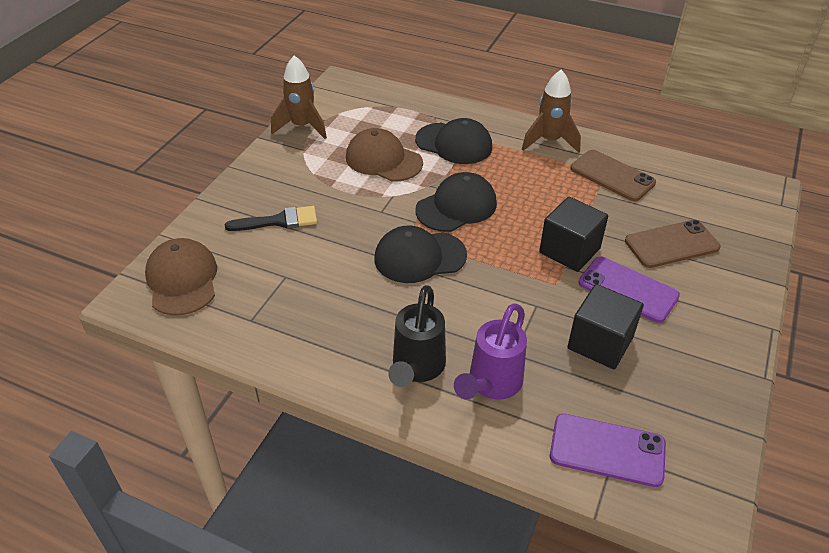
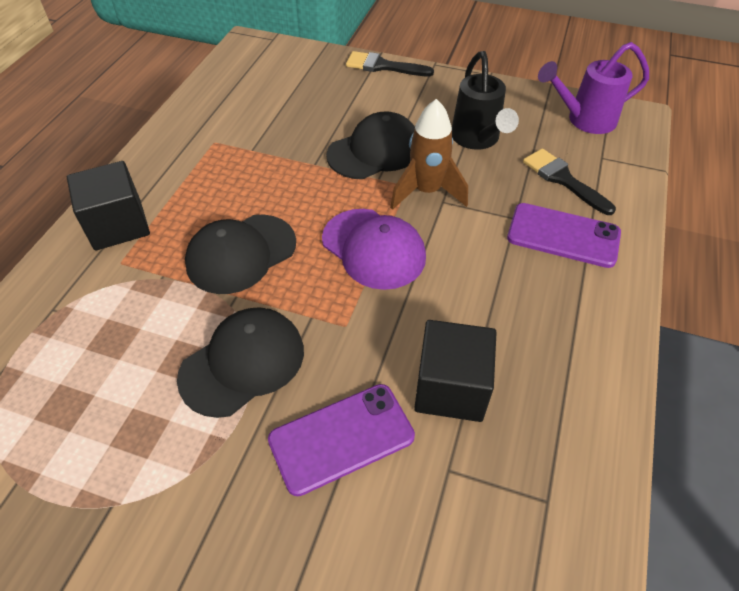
black brush: 1 -> 2
brown cap: 2 -> 0
brown phone: 2 -> 0
brown rocket: 2 -> 1
purple cap: 0 -> 1

